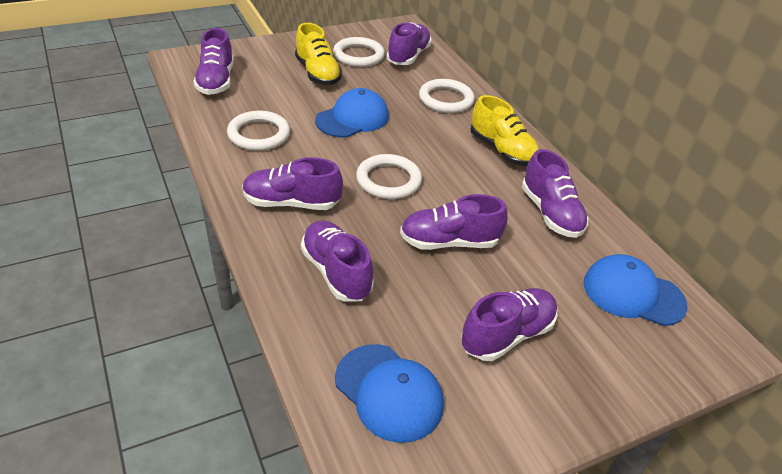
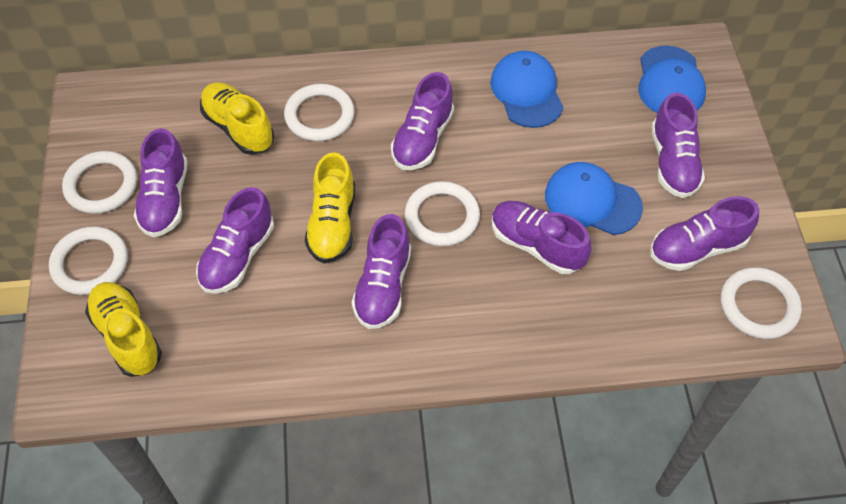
white ring: 4 -> 5
yellow shoe: 2 -> 3

